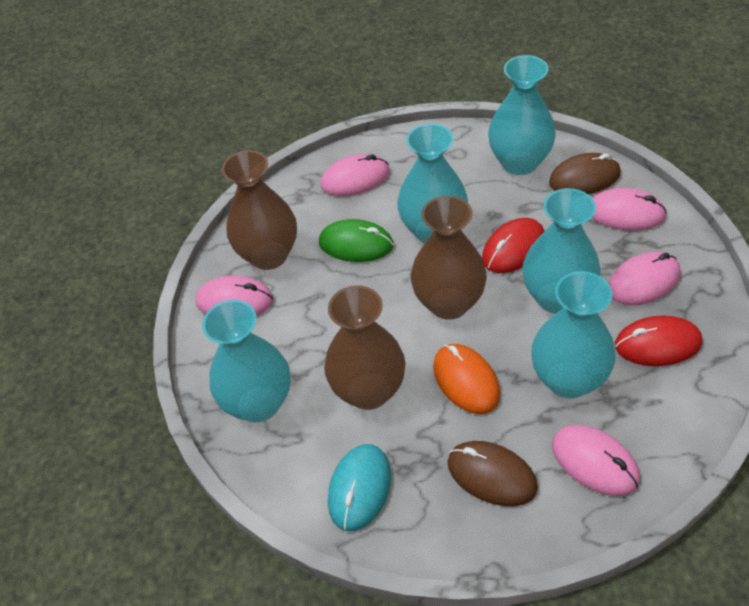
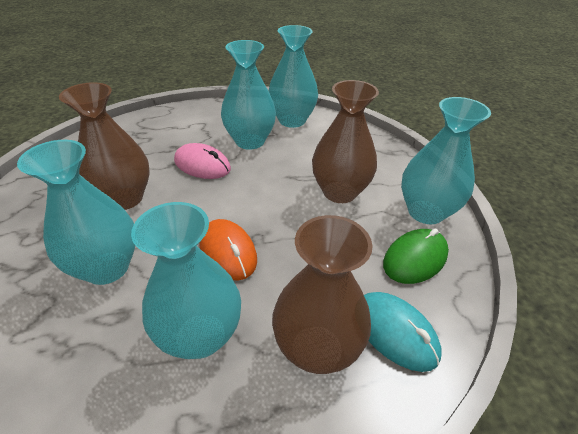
brown mouse: 2 -> 0
pink mouse: 5 -> 1
red mouse: 2 -> 0

